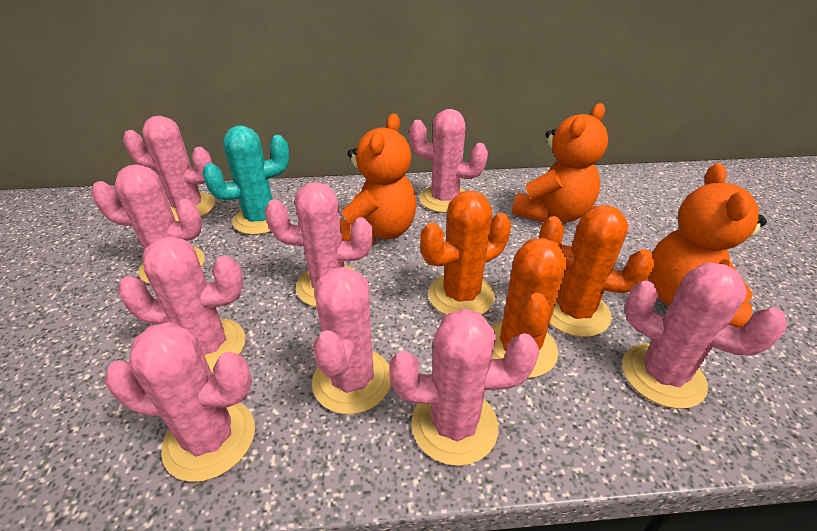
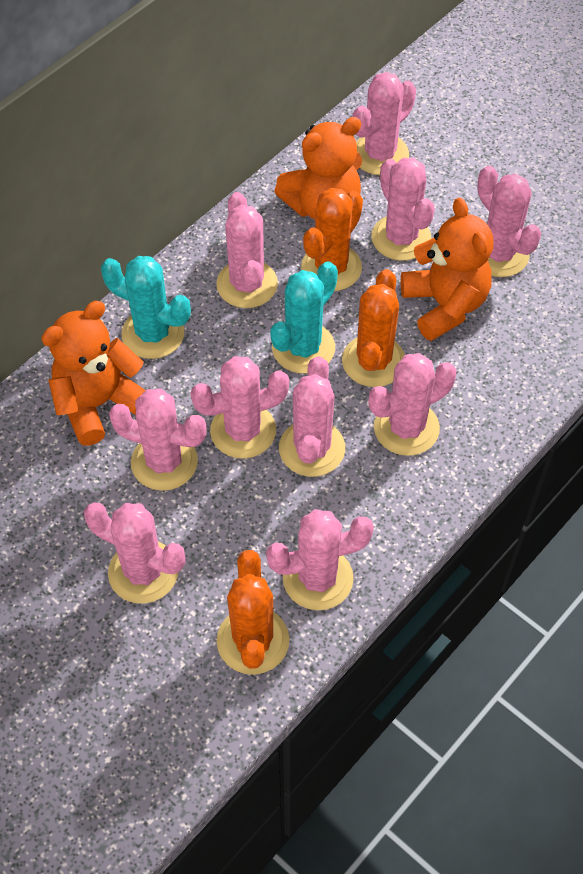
pink cactus: 9 -> 10
turquoise cactus: 1 -> 2

